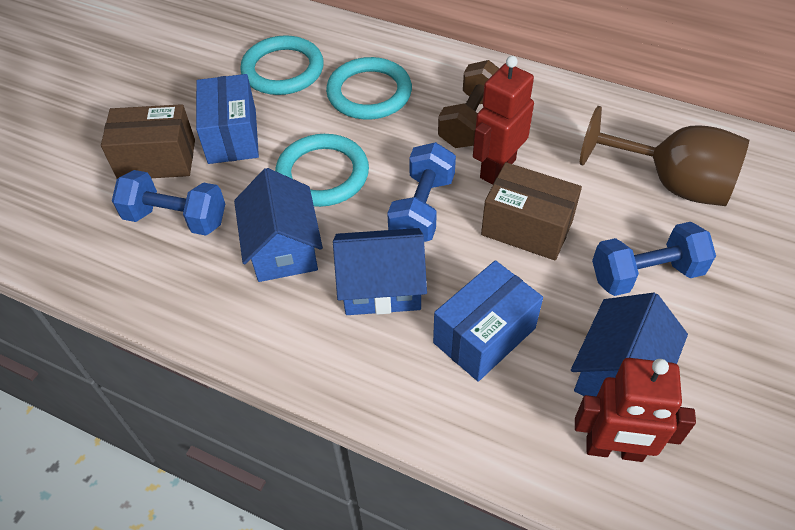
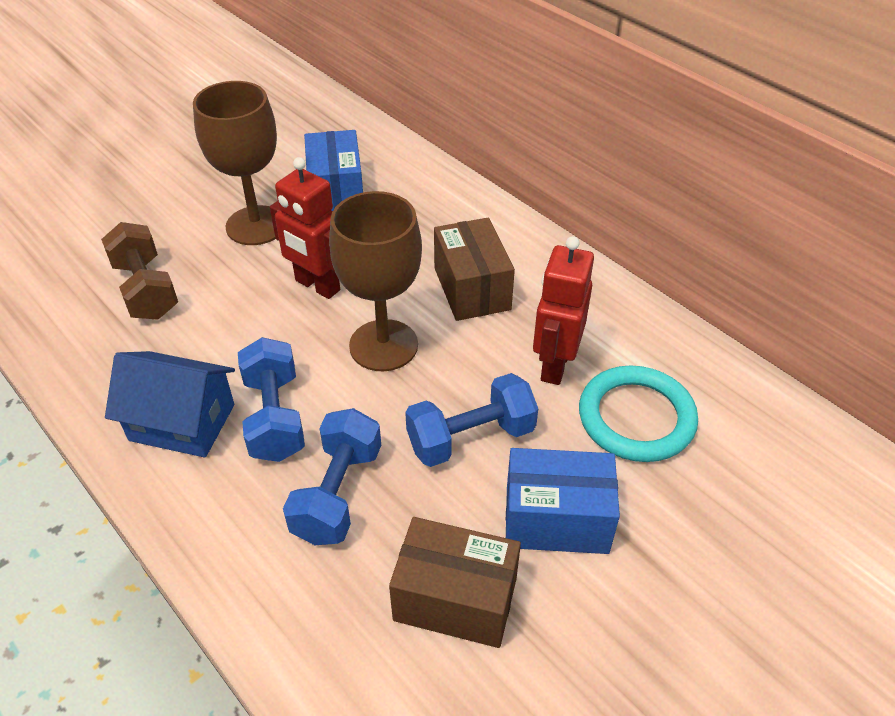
blue house: 3 -> 1
brown goblet: 1 -> 2
turquoise ring: 3 -> 1

